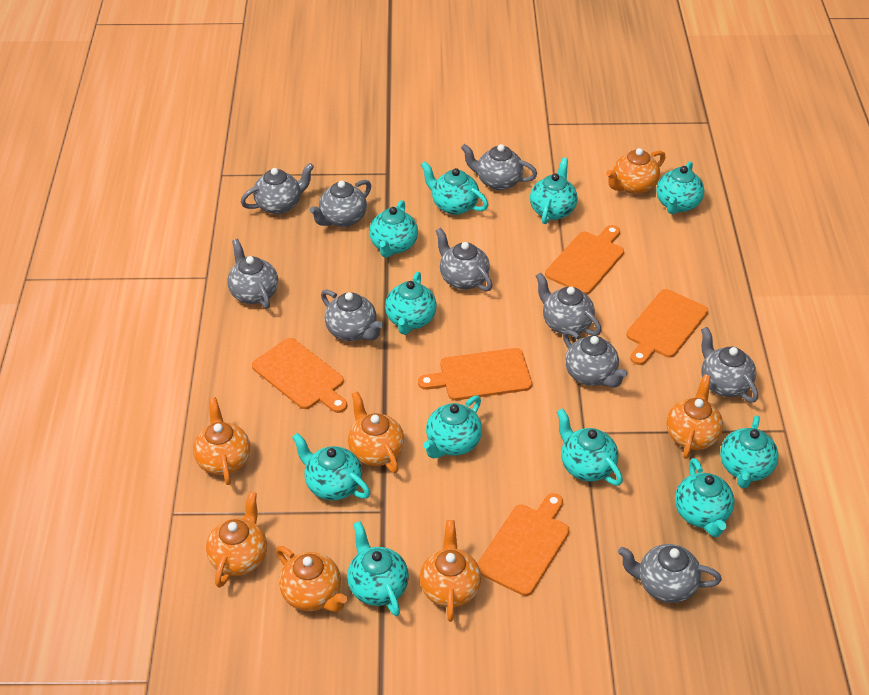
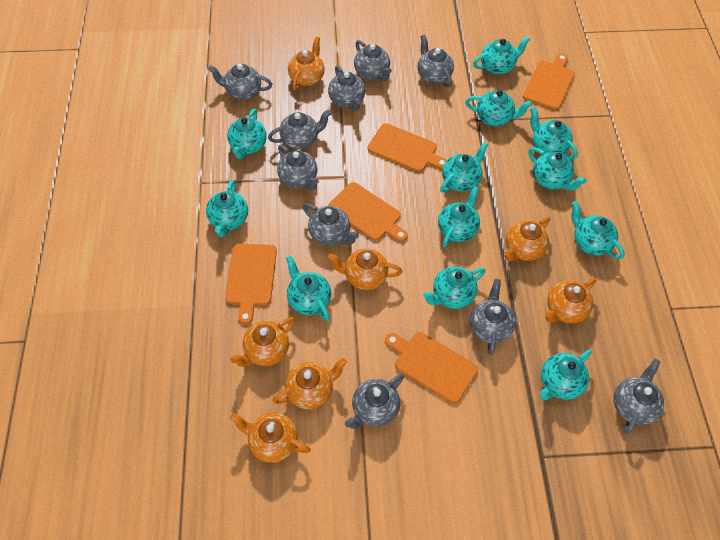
turquoise teapot: 11 -> 12

